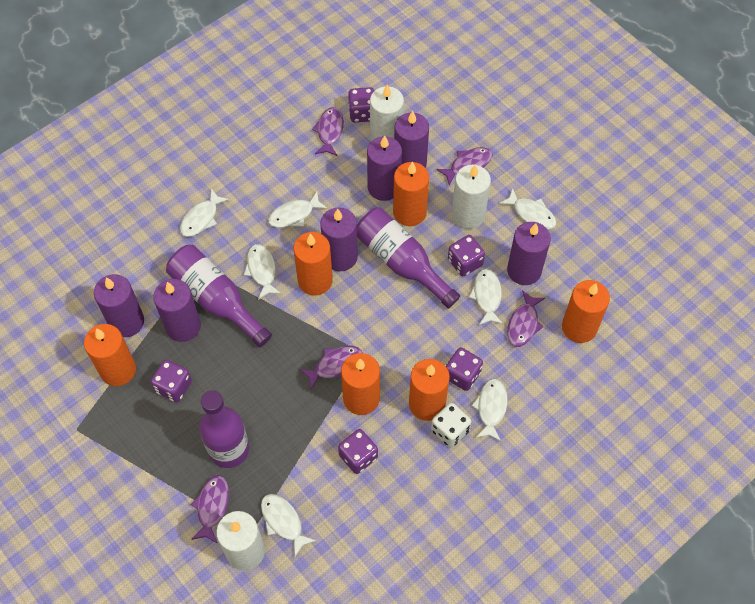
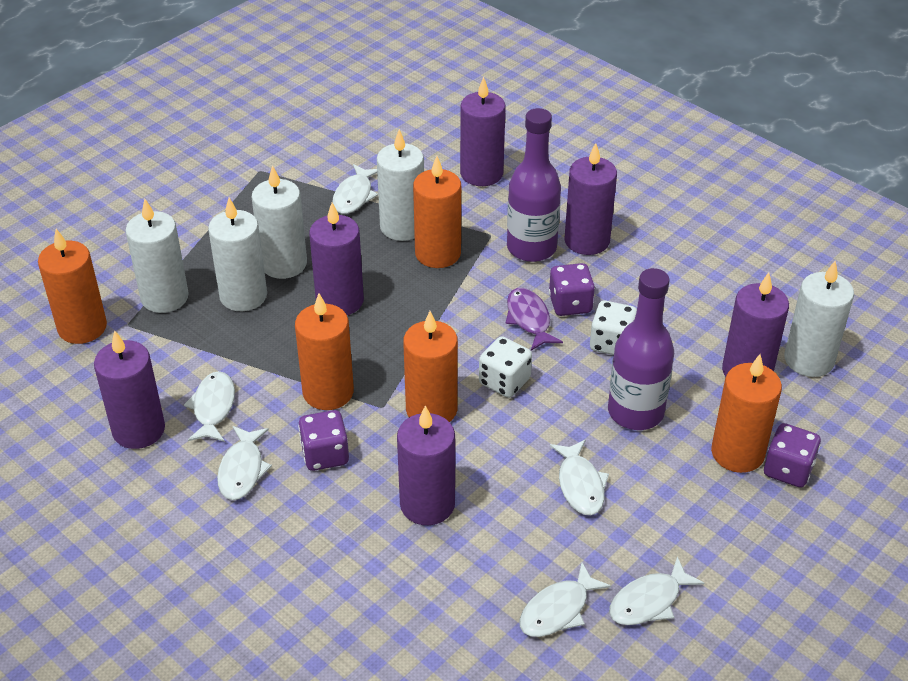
orange candle: 6 -> 5
purple bottle: 3 -> 2
purple dice: 5 -> 3
purple fish: 5 -> 1
white candle: 3 -> 5
white dice: 1 -> 2
white fish: 7 -> 6

